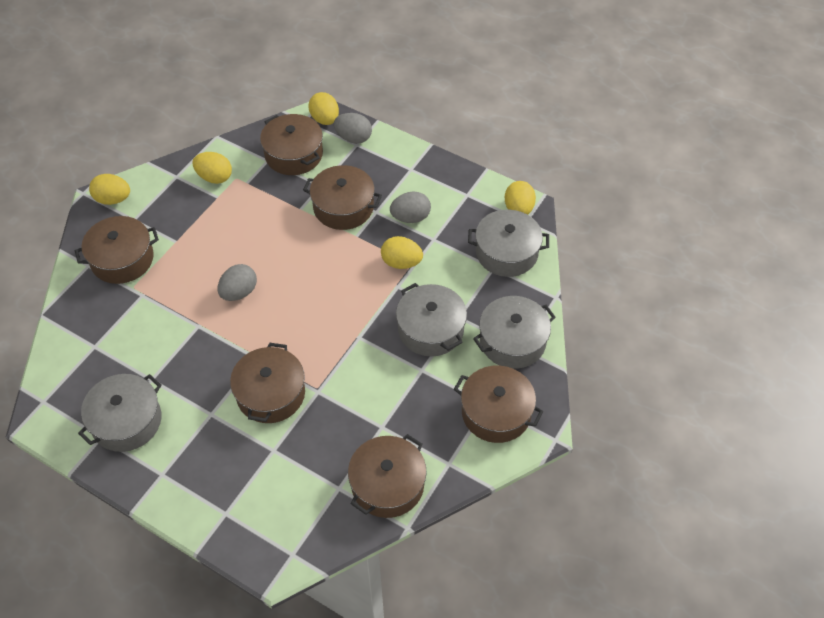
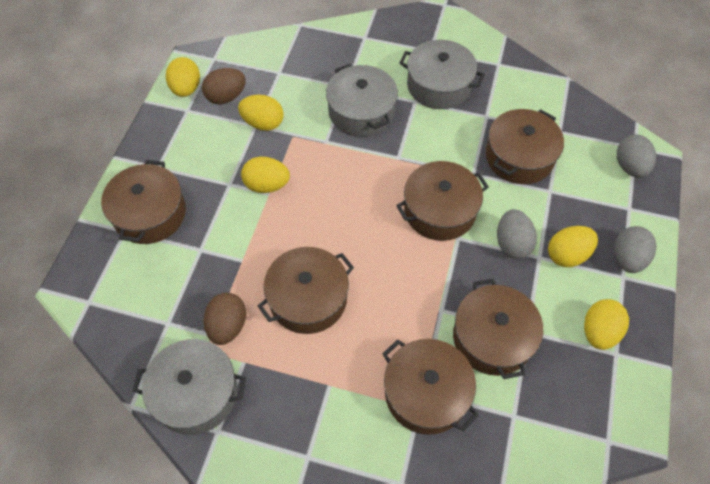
brown egg: 0 -> 2
grey pot: 4 -> 3

